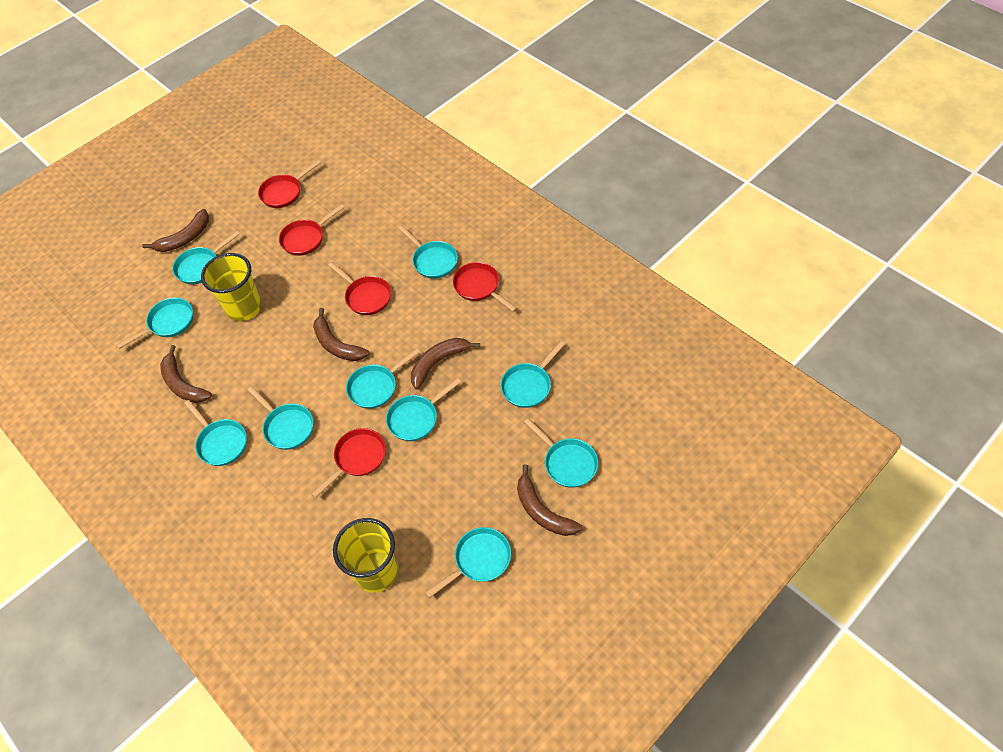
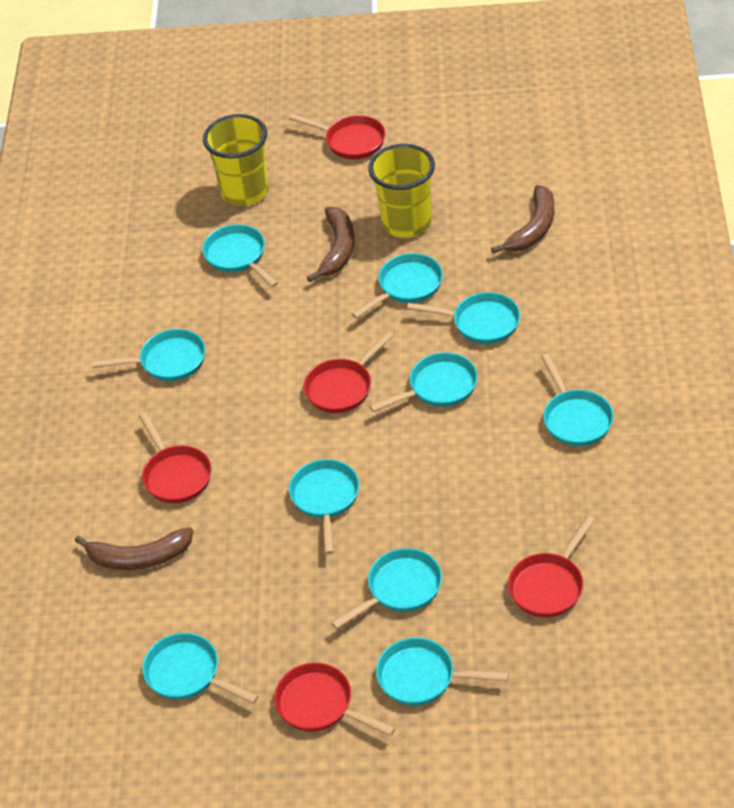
brown banana: 5 -> 3

